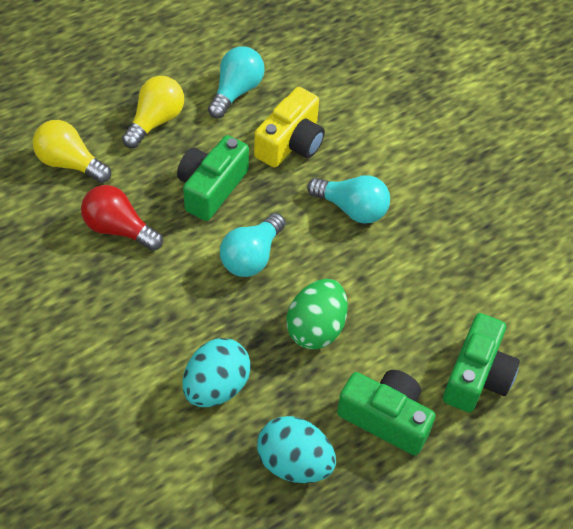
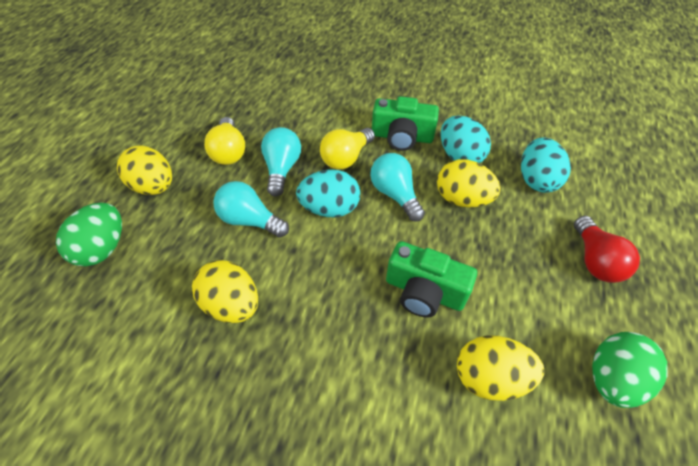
green camera: 3 -> 2
green egg: 1 -> 2
turquoise egg: 2 -> 3
yellow camera: 1 -> 0
yellow egg: 0 -> 4

